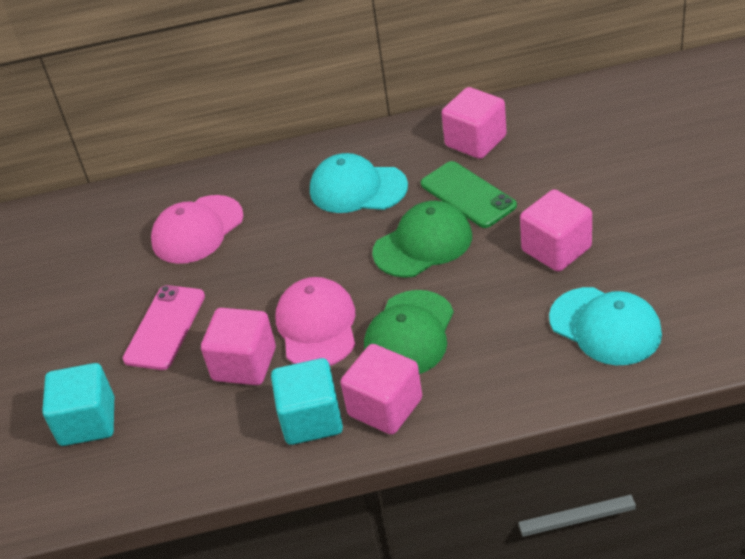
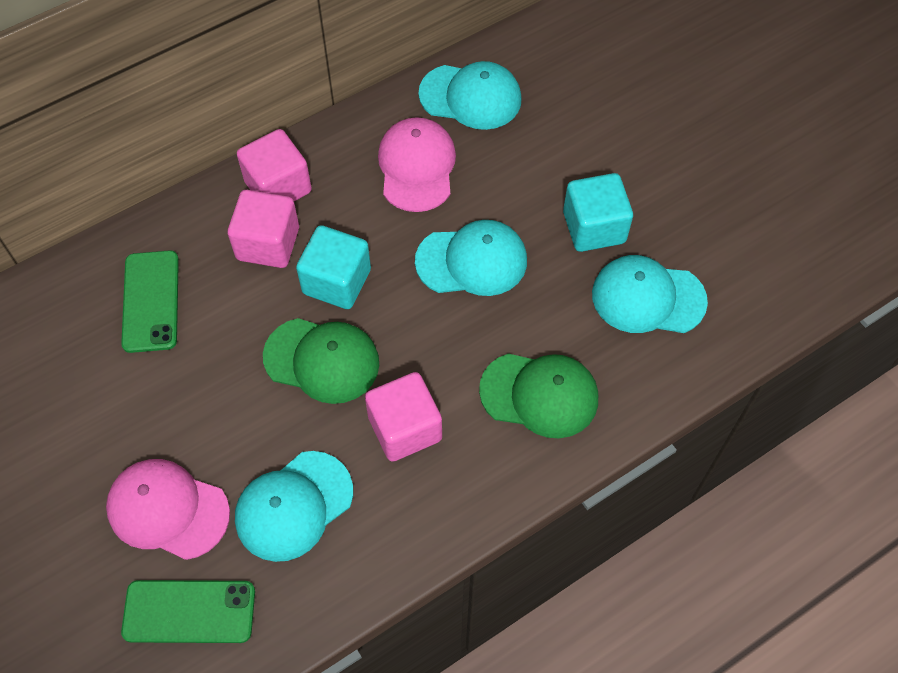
green phone: 1 -> 2
pink cube: 4 -> 3
pink phone: 1 -> 0
turquoise cap: 2 -> 4

